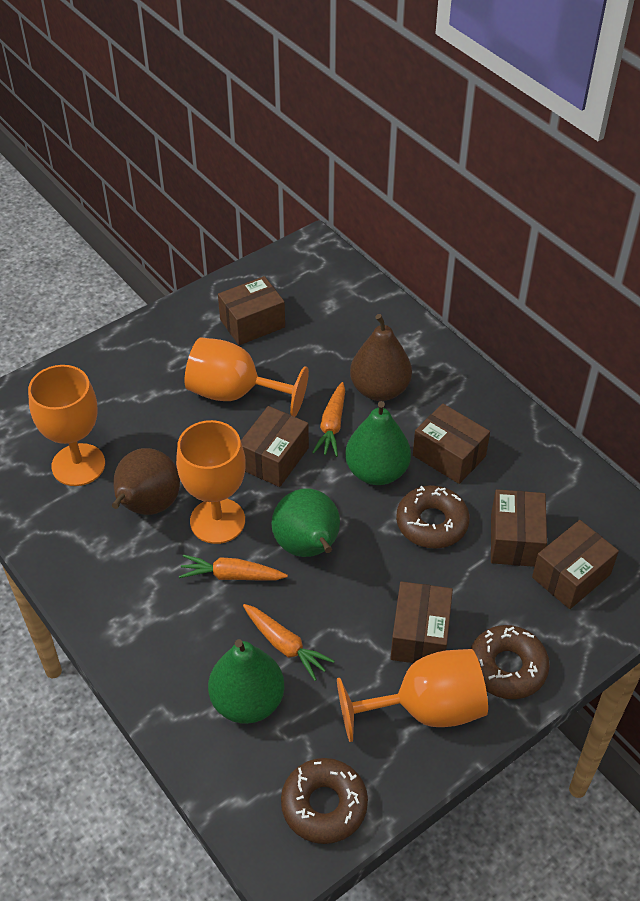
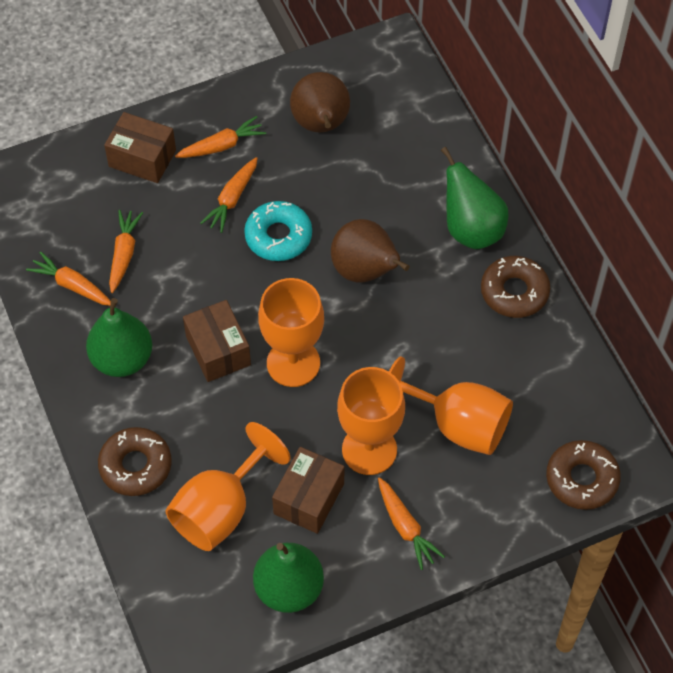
brown box: 6 -> 3
orange carrot: 3 -> 5
turquoise donut: 0 -> 1

